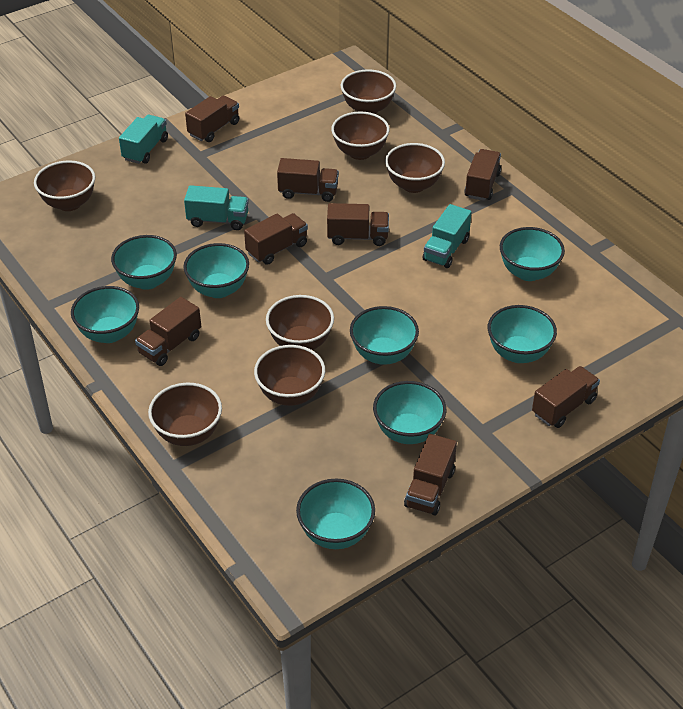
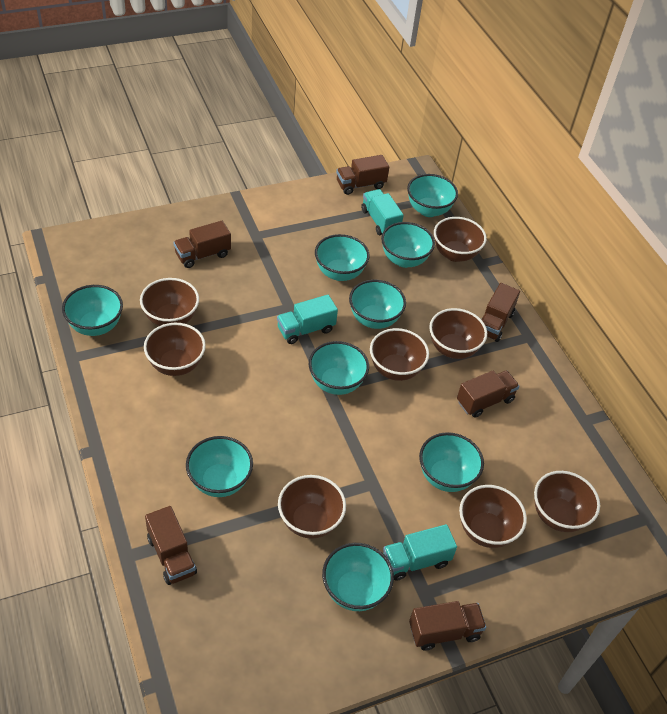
brown bowl: 7 -> 8
brown truck: 8 -> 6
turquoise bowl: 8 -> 9

